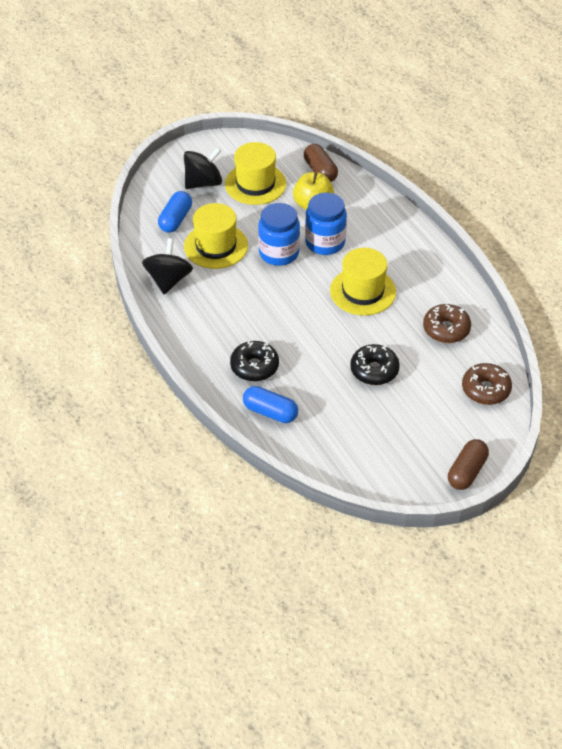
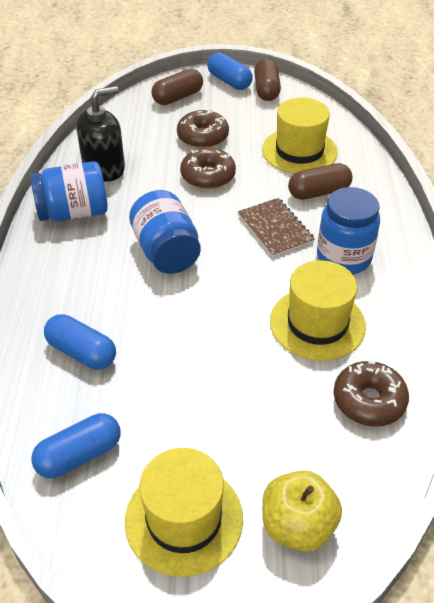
black donut: 2 -> 0
black soap dispenser: 0 -> 1
black spinning top: 2 -> 0
blue capsule: 2 -> 3
blue jar: 2 -> 3
brown capsule: 2 -> 3
brown donut: 2 -> 3
brown notebook: 0 -> 1

